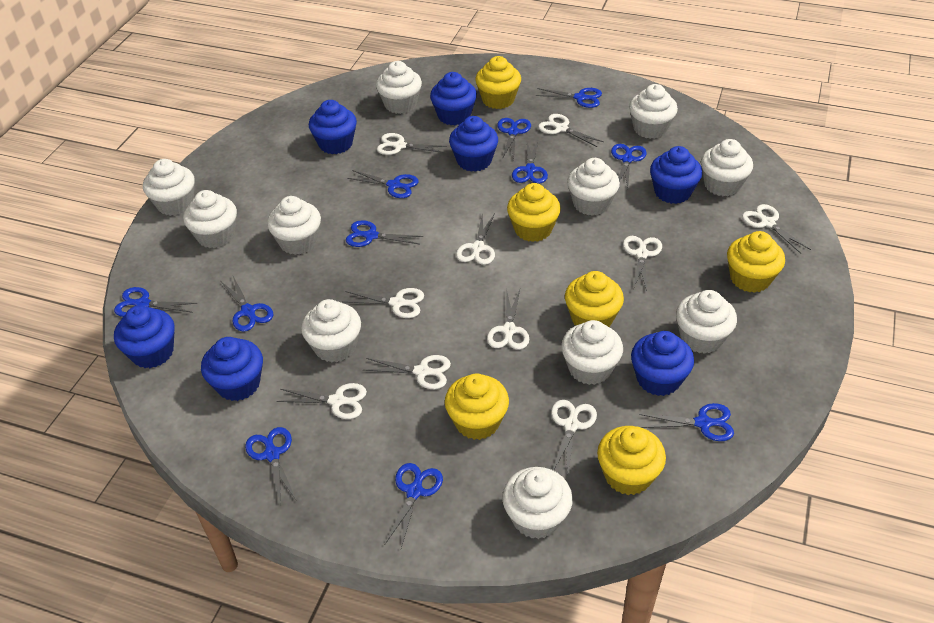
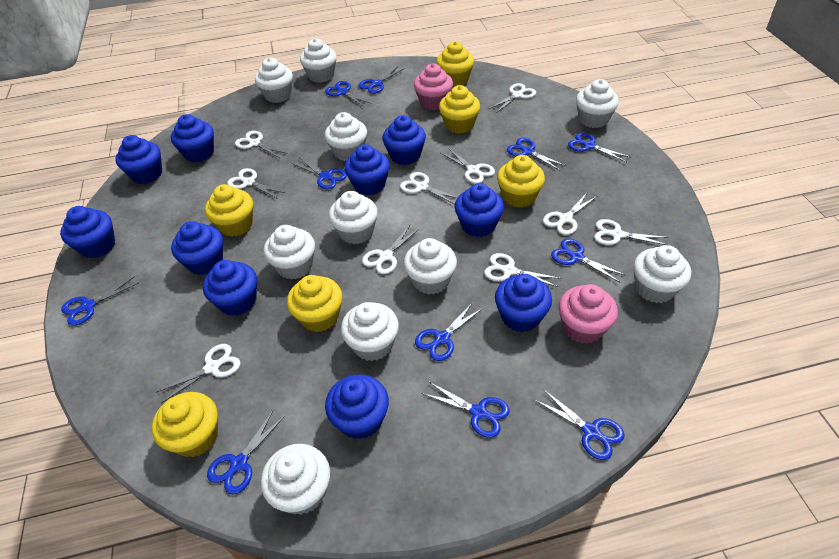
blue cupcake: 7 -> 10
pink cupcake: 0 -> 2
white cupcake: 11 -> 10

